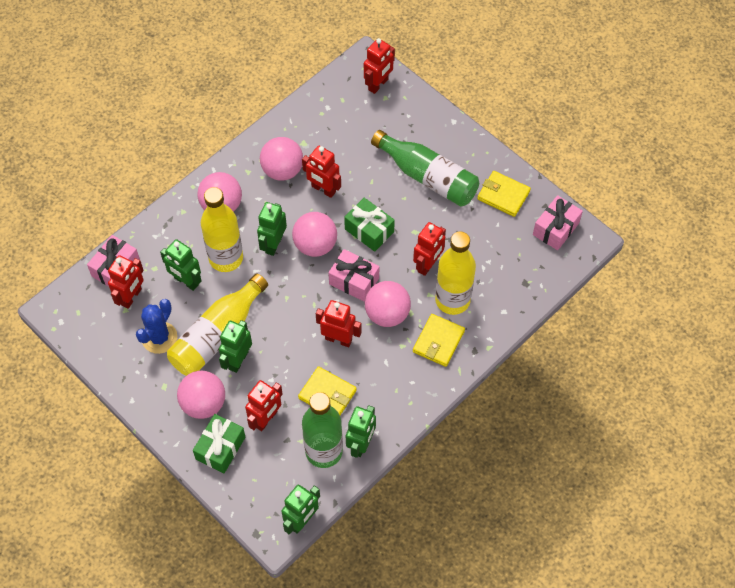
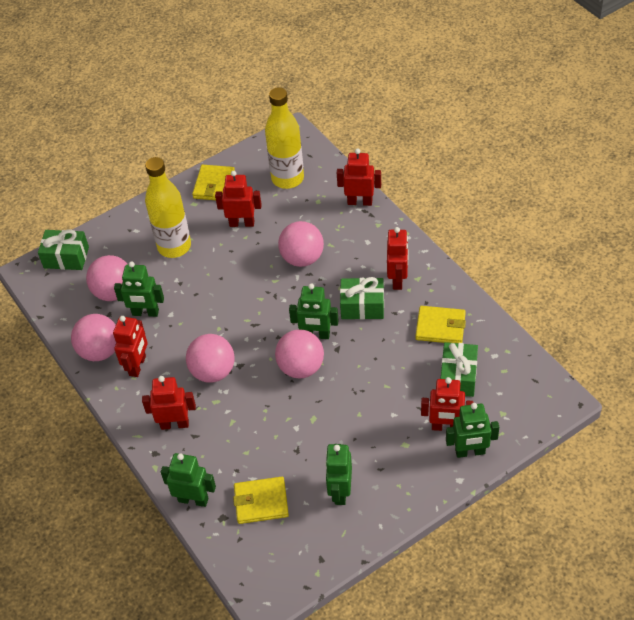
blue cactus: 1 -> 0
green bottle: 2 -> 0
green gift: 2 -> 3
pink gift: 3 -> 0
yellow bottle: 3 -> 2

